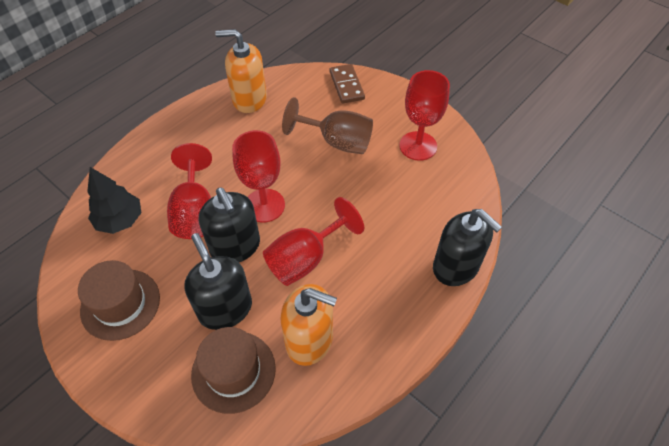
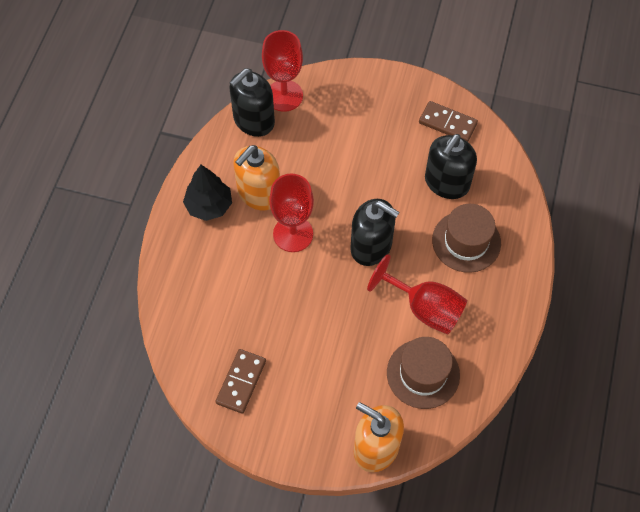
brown domino: 1 -> 2
brown goblet: 1 -> 0
red goblet: 4 -> 3

